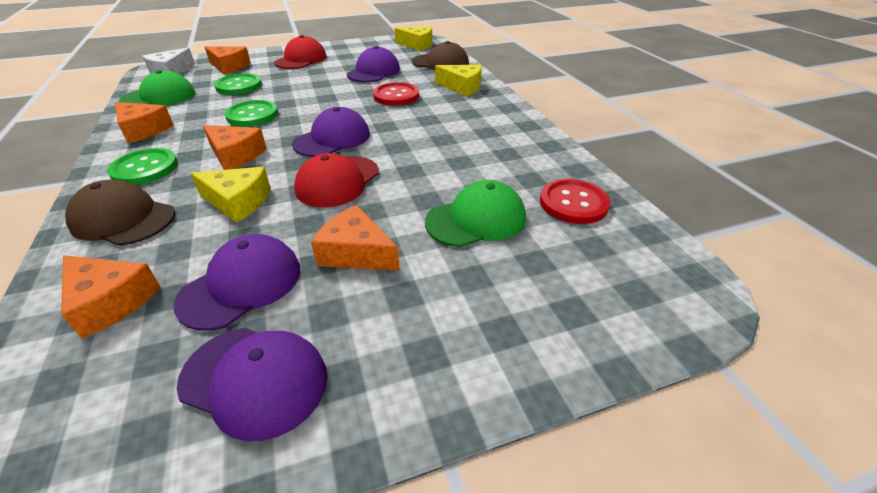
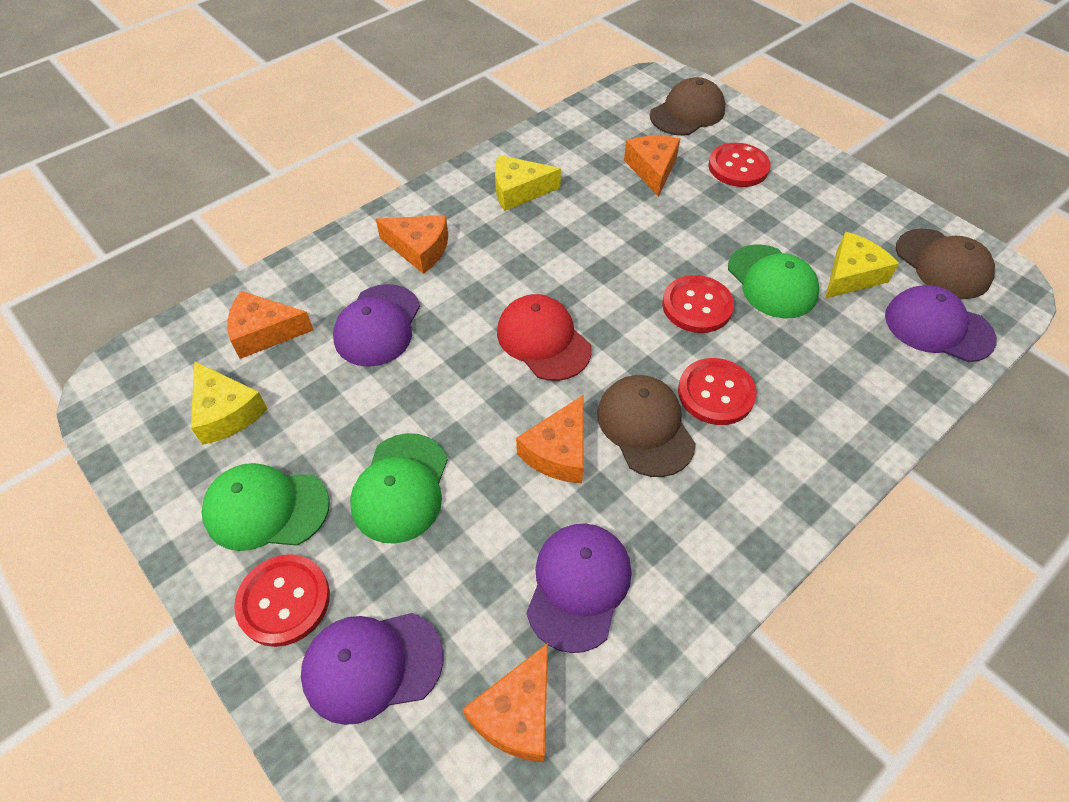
brown cap: 2 -> 3
green button: 3 -> 0
green cap: 2 -> 3
red button: 2 -> 4
red cap: 2 -> 1
white cheese: 1 -> 0

